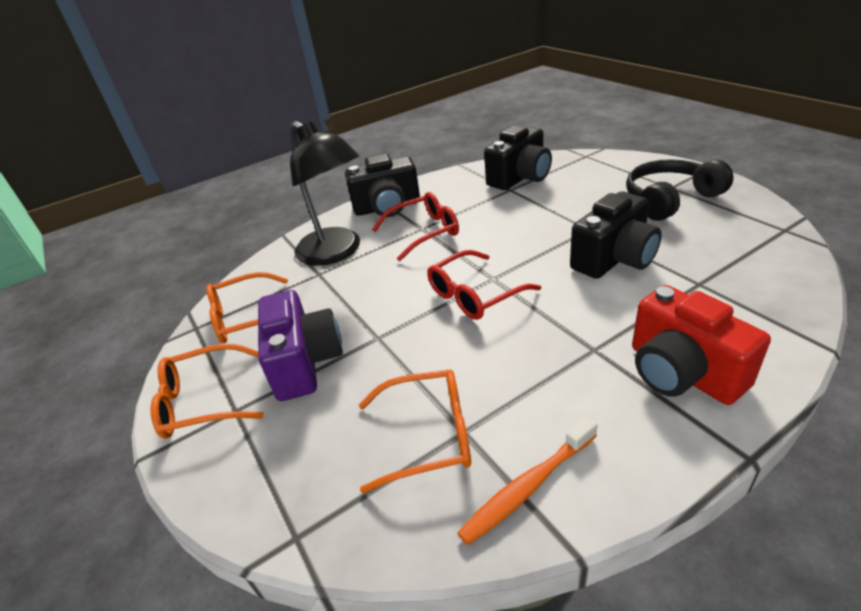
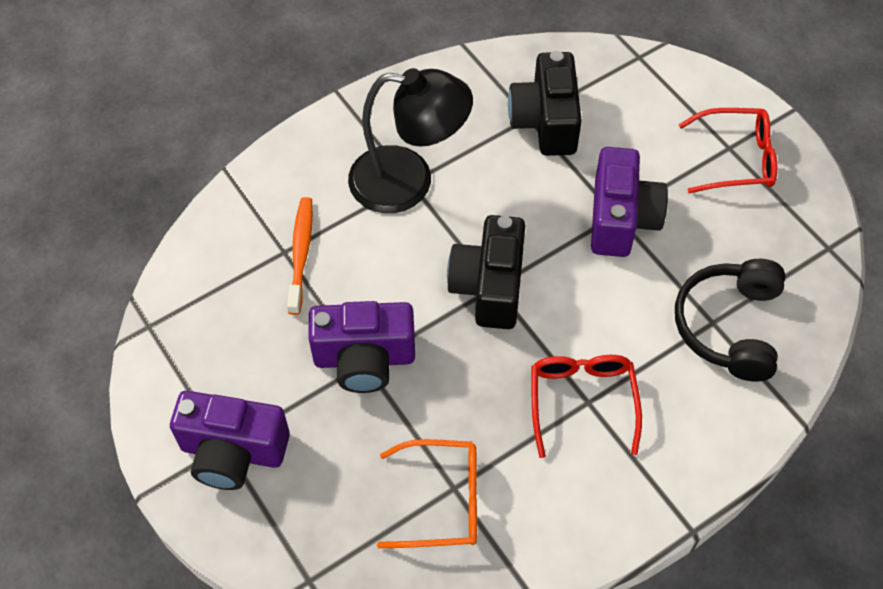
black camera: 3 -> 2
orange glasses: 3 -> 1
purple camera: 1 -> 3
red camera: 1 -> 0

